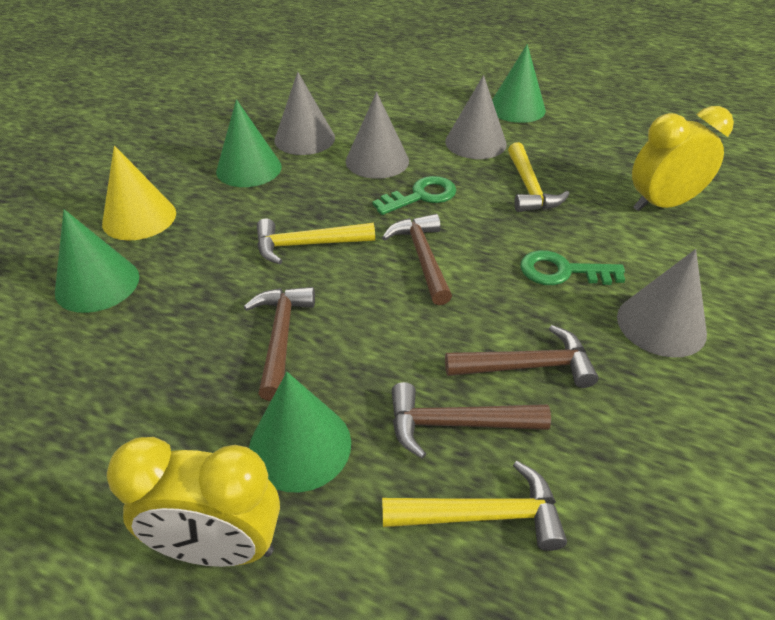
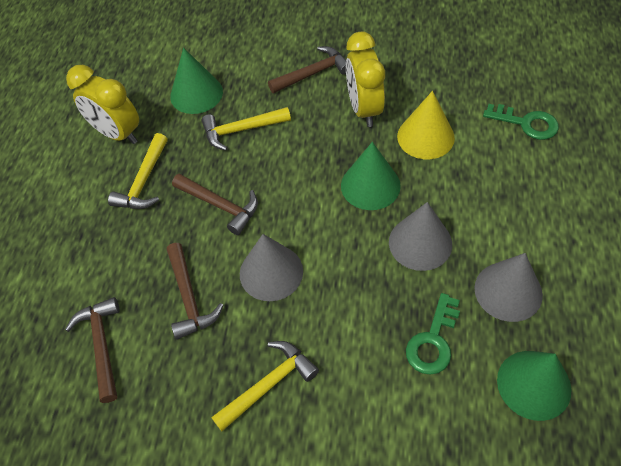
green cone: 4 -> 3
grey cone: 4 -> 3

